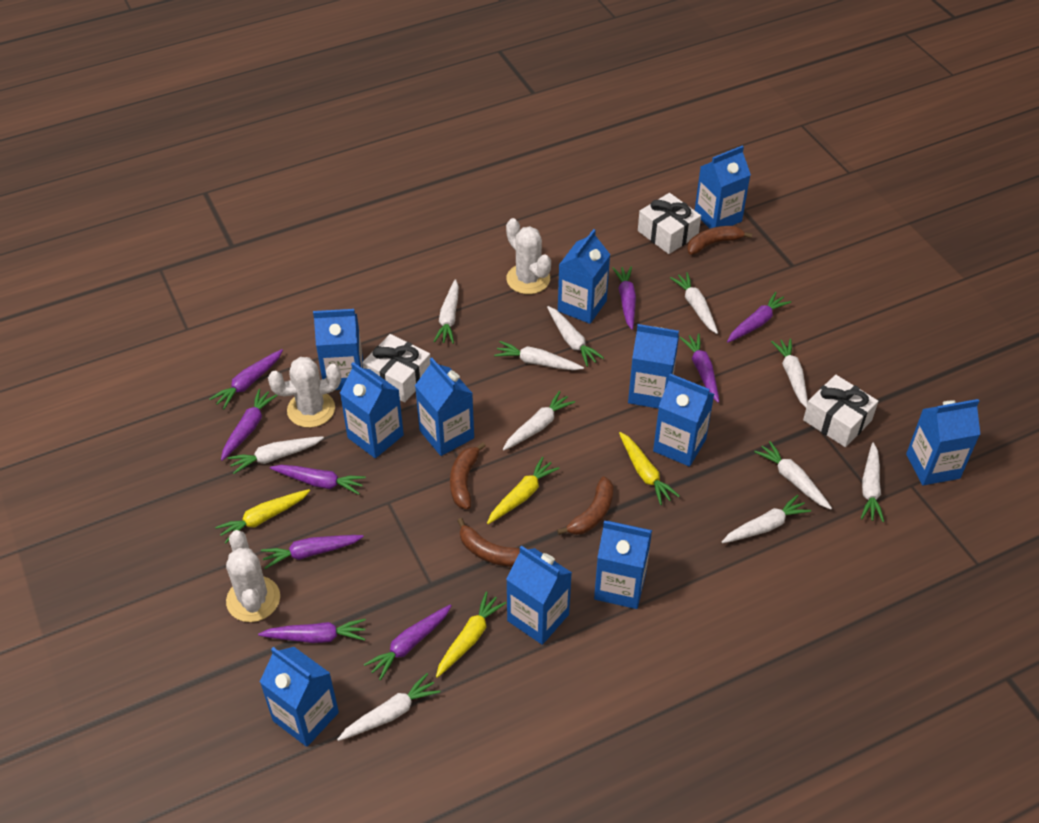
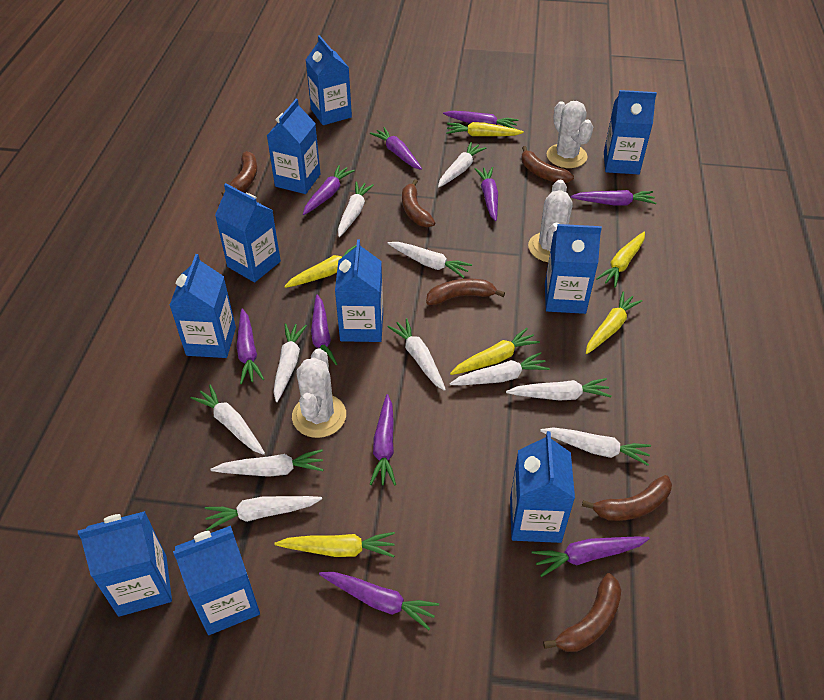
blue carton: 11 -> 10
brown banana: 4 -> 6
purple carrot: 9 -> 10
white gift: 3 -> 0
yellow carrot: 4 -> 6

